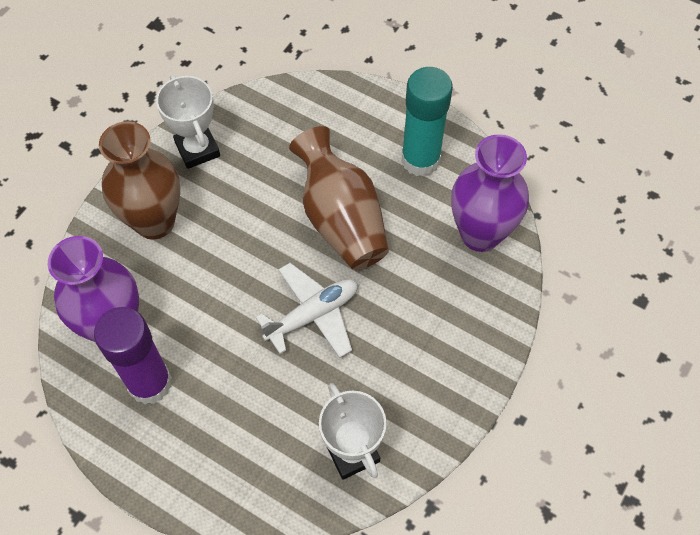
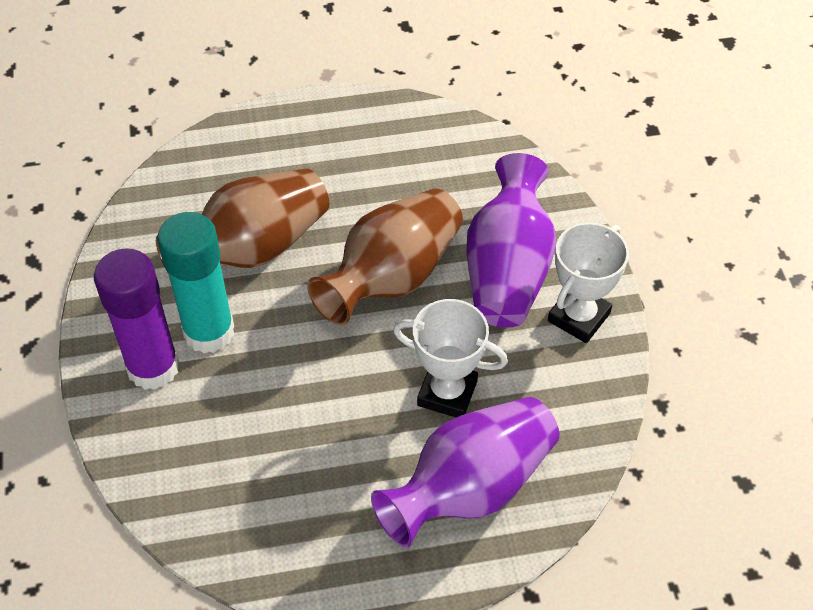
white plane: 1 -> 0

